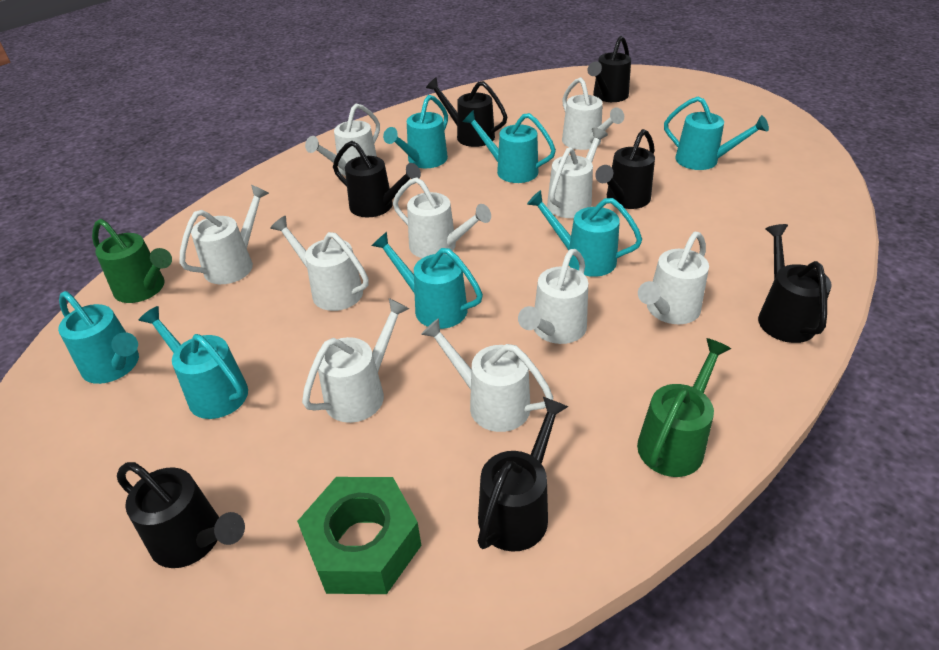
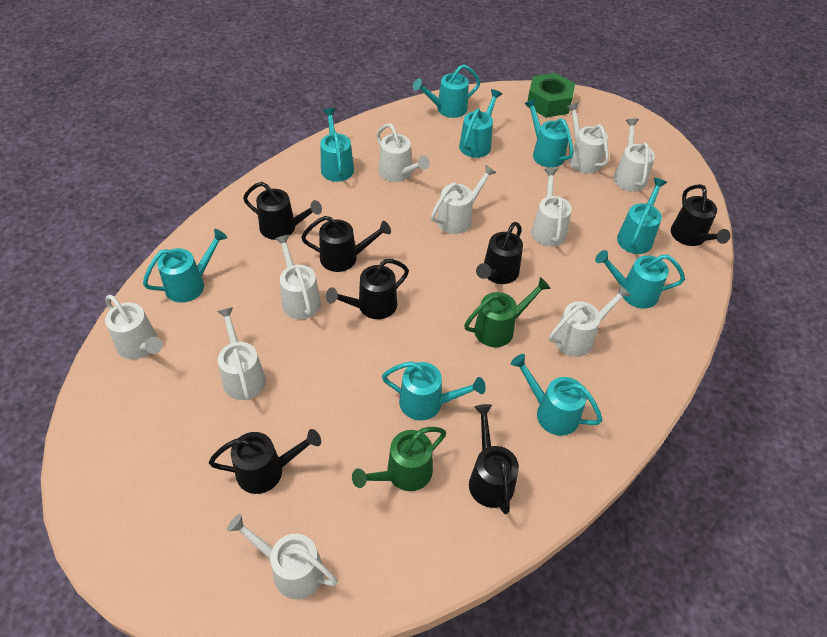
turquoise watering can: 7 -> 9

